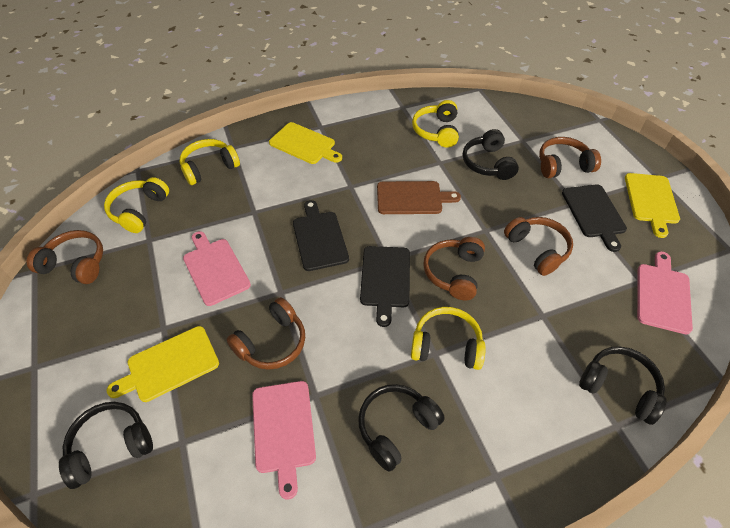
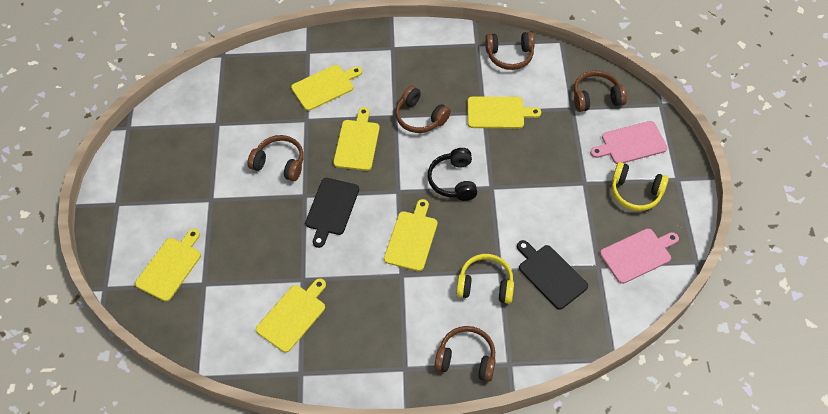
black cutting board: 3 -> 2
black headphones: 4 -> 1
brown cutting board: 1 -> 0
pink cutting board: 3 -> 2
yellow cutting board: 3 -> 6
yellow headphones: 4 -> 2

